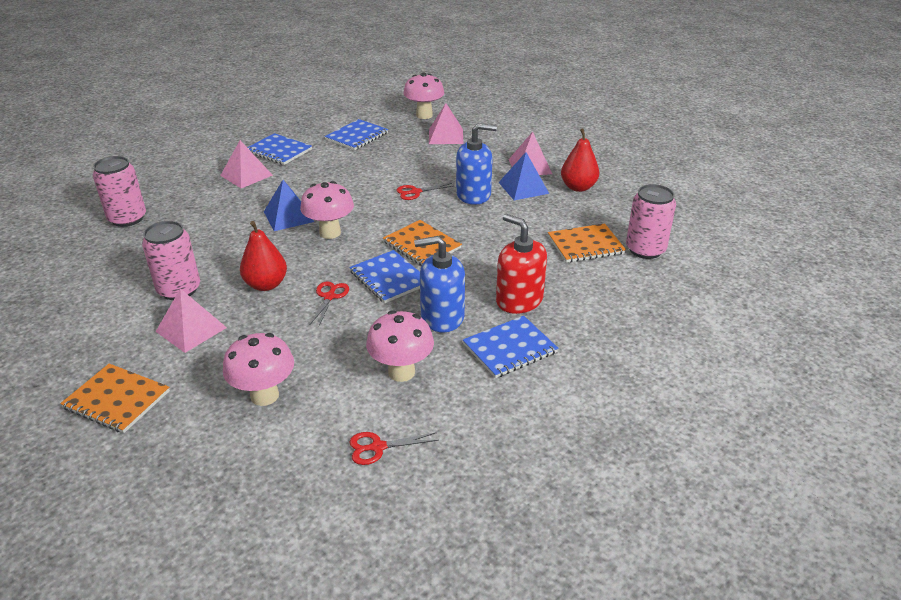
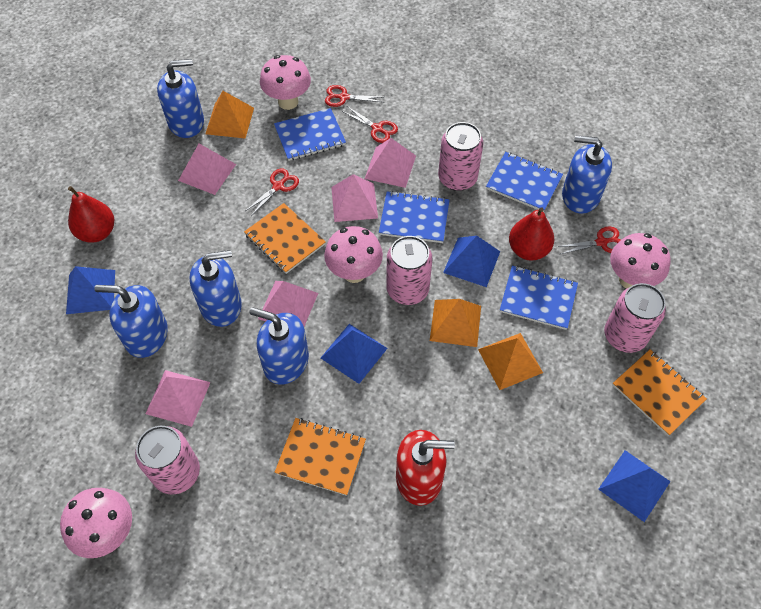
blue pyramid: 2 -> 4
blue soap dispenser: 2 -> 5
orange pyramid: 0 -> 3
pink can: 3 -> 4
pink pyramid: 4 -> 5
red scissors: 3 -> 4

